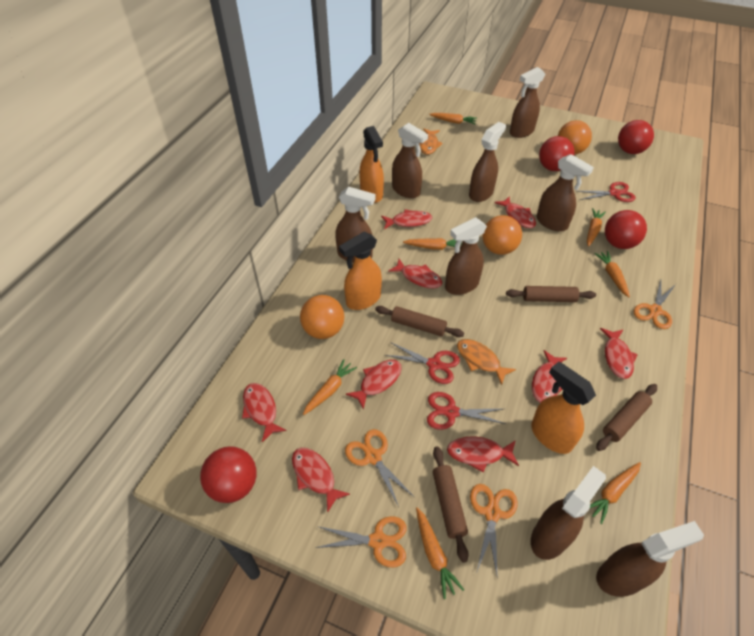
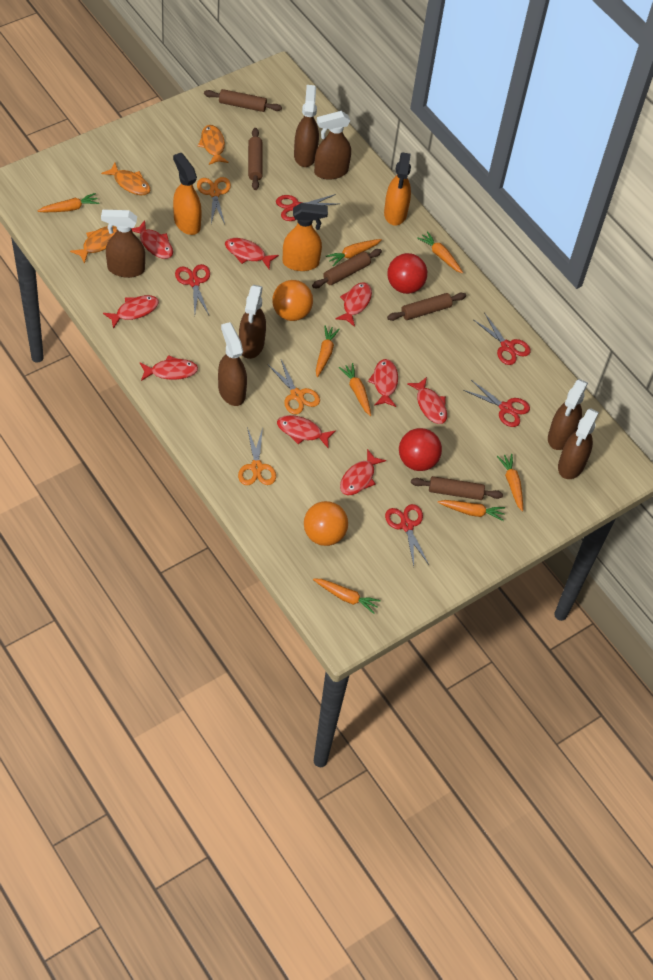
brown rolling pin: 4 -> 5
brown spray bottle: 8 -> 7
orange ball: 3 -> 2
orange carrot: 7 -> 8
orange fish: 2 -> 3
orange scissors: 4 -> 3
red ball: 4 -> 2
red scissors: 3 -> 5

